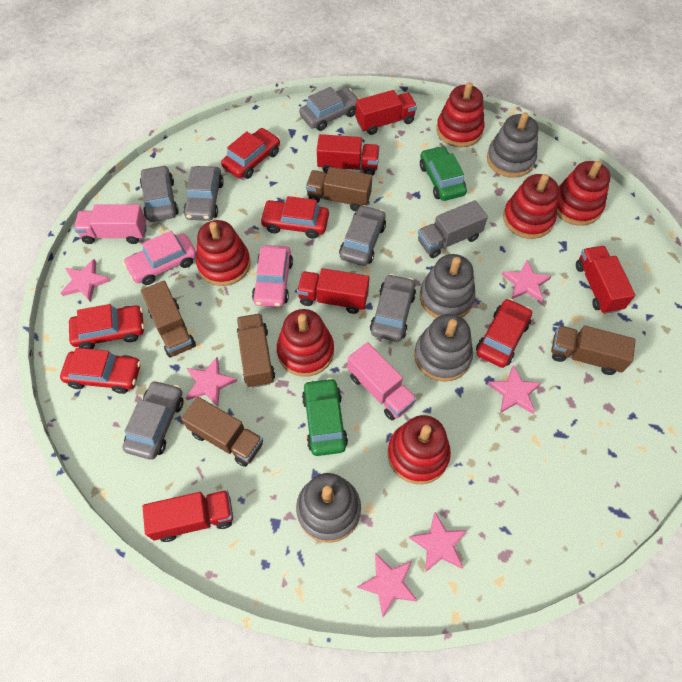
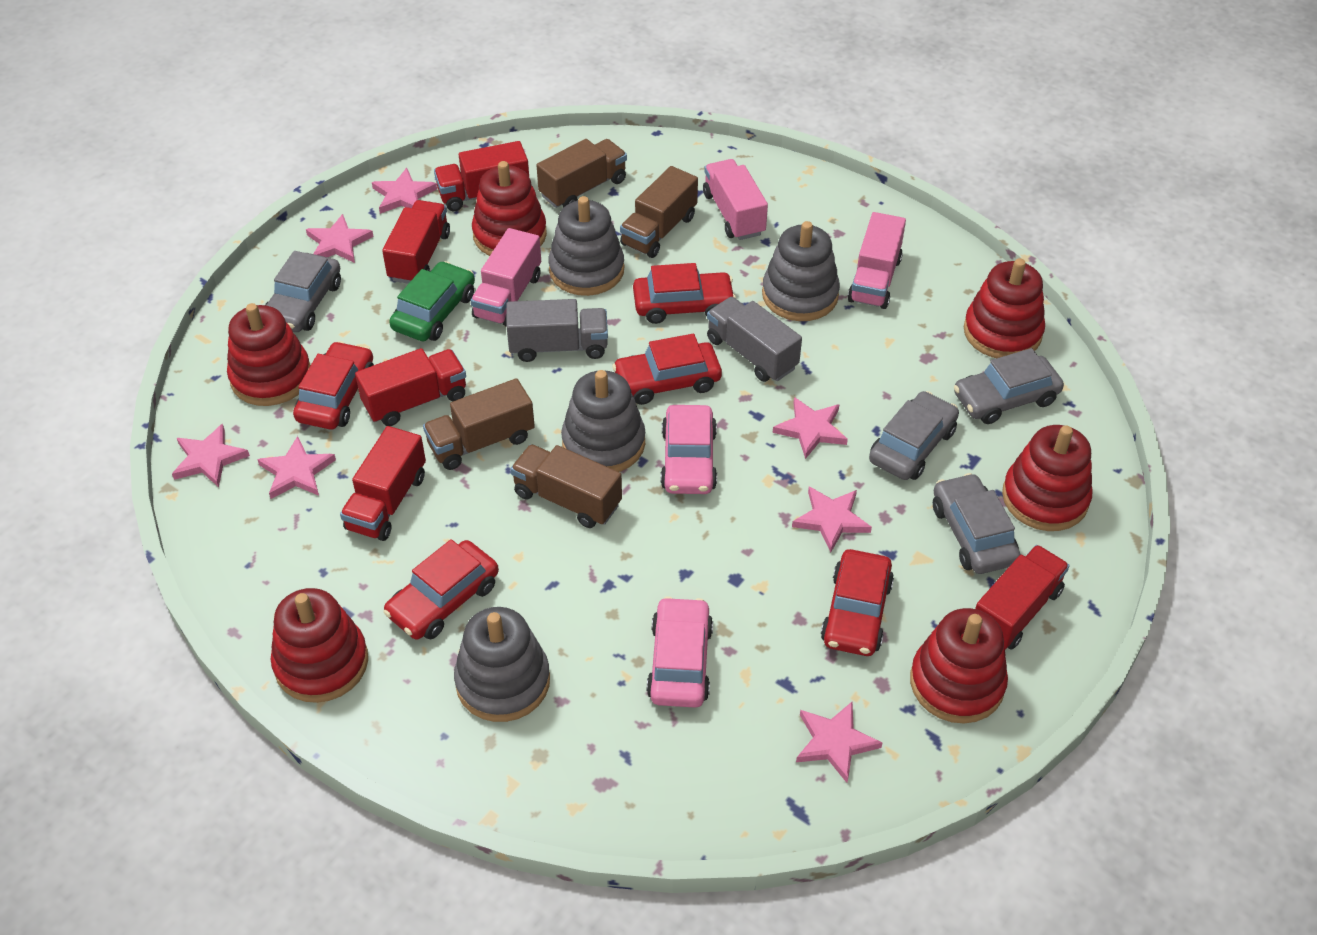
brown truck: 5 -> 4
green car: 2 -> 1
grey car: 6 -> 4
grey truck: 1 -> 2
pink star: 6 -> 7
pink truck: 2 -> 3

